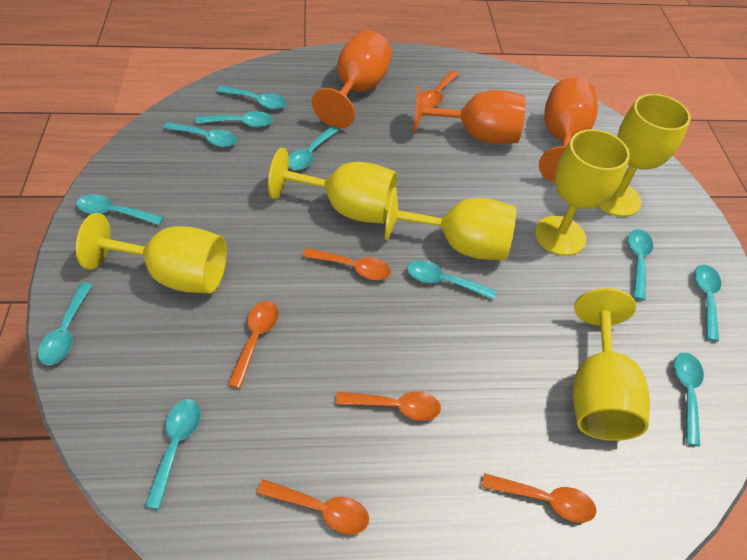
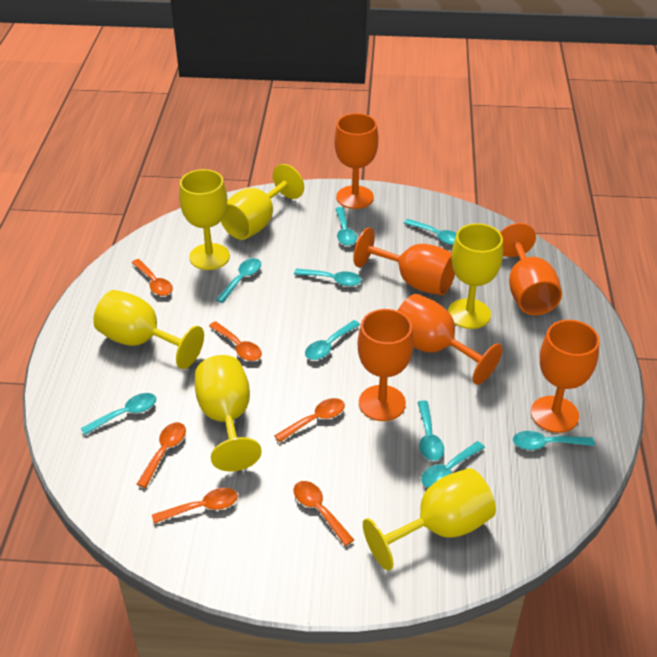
orange goblet: 3 -> 6
turquoise spoon: 11 -> 9

